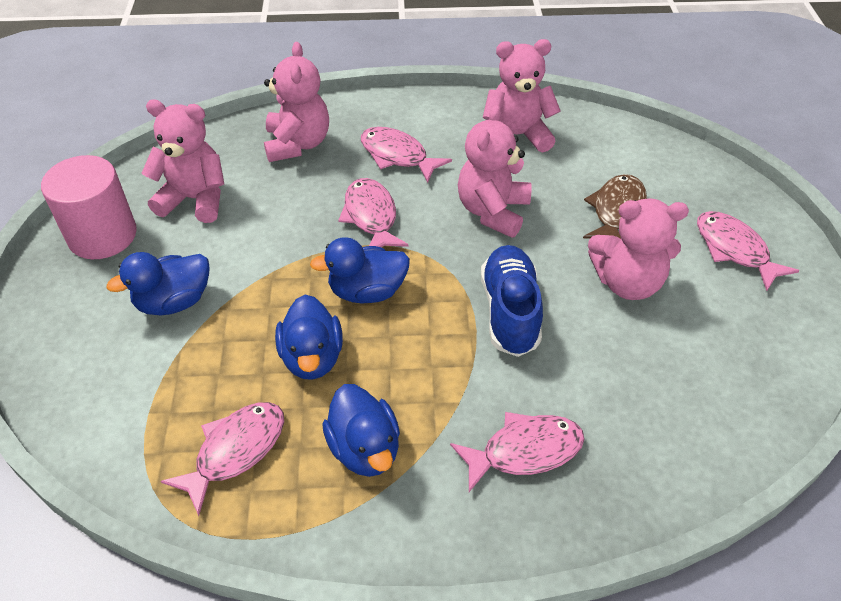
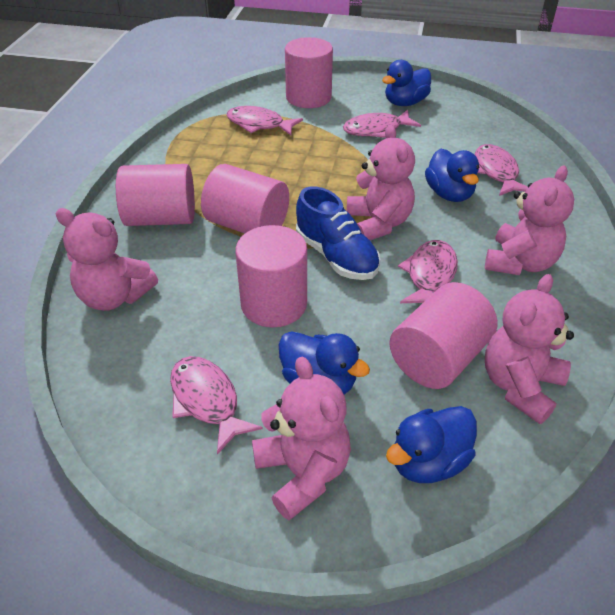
brown fish: 1 -> 0
pink cylinder: 1 -> 5

